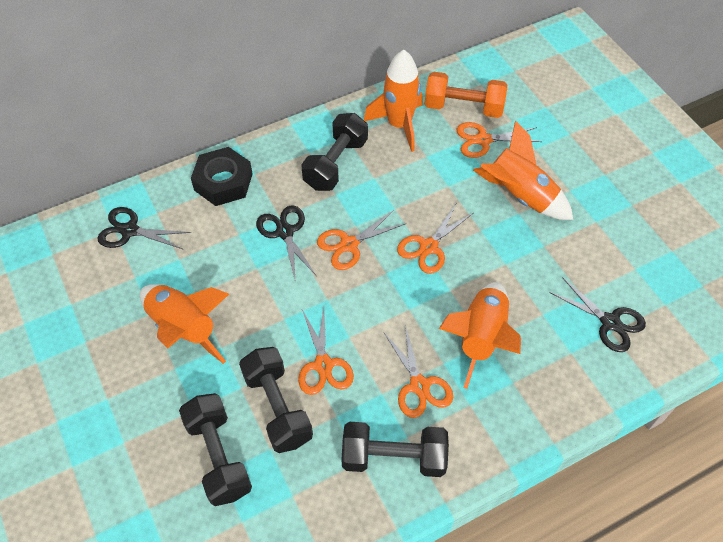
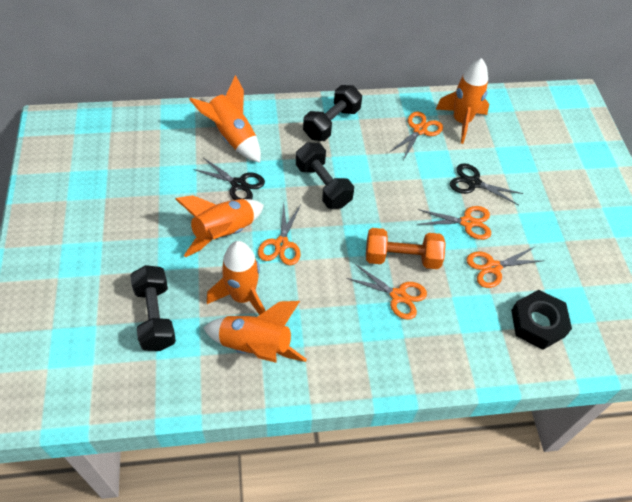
black dumbbell: 4 -> 3
black scissors: 3 -> 2
orange rocket: 4 -> 5

